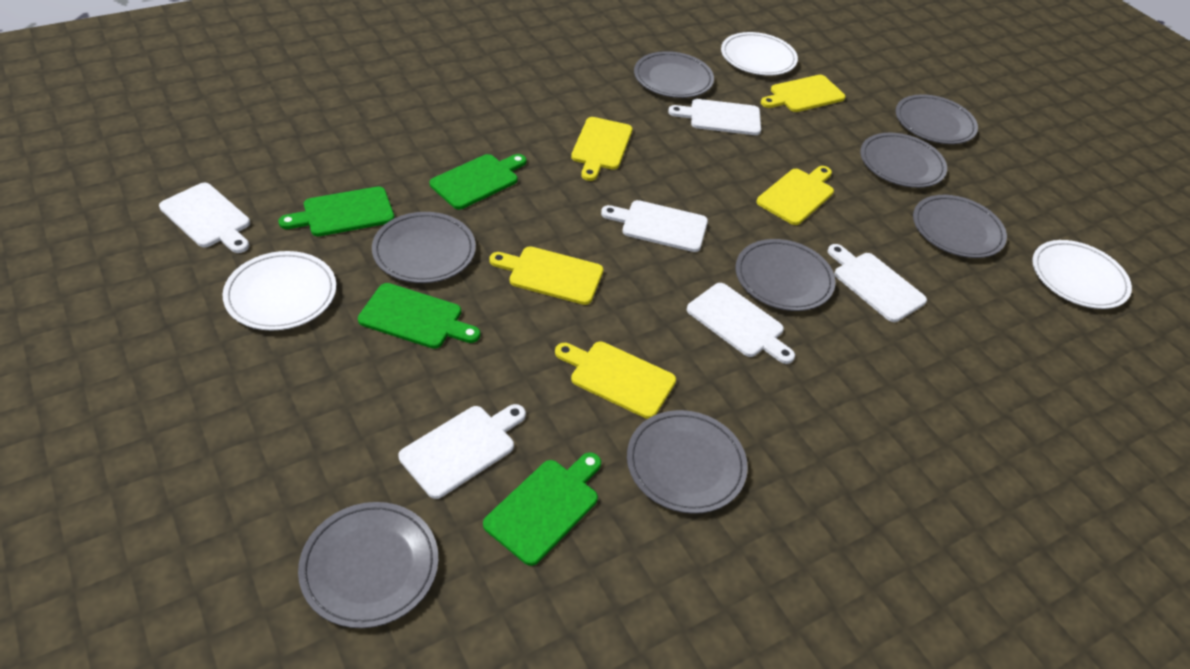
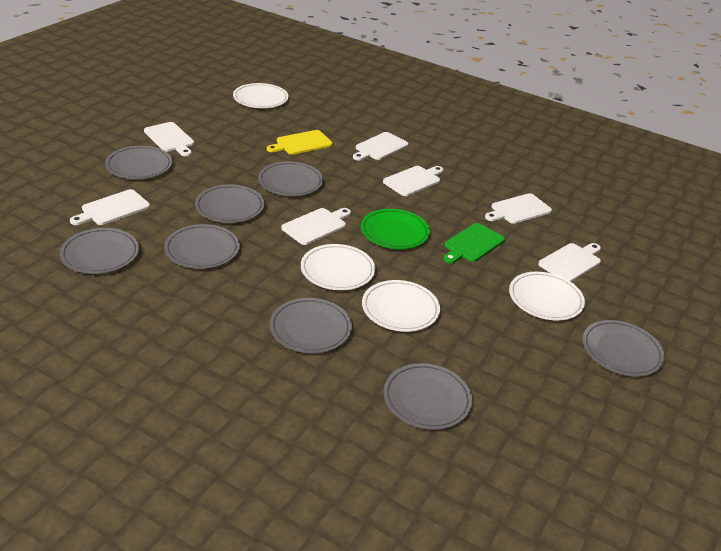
green cutting board: 4 -> 1
green plate: 0 -> 1
white cutting board: 6 -> 7
white plate: 3 -> 4
yellow cutting board: 5 -> 1

